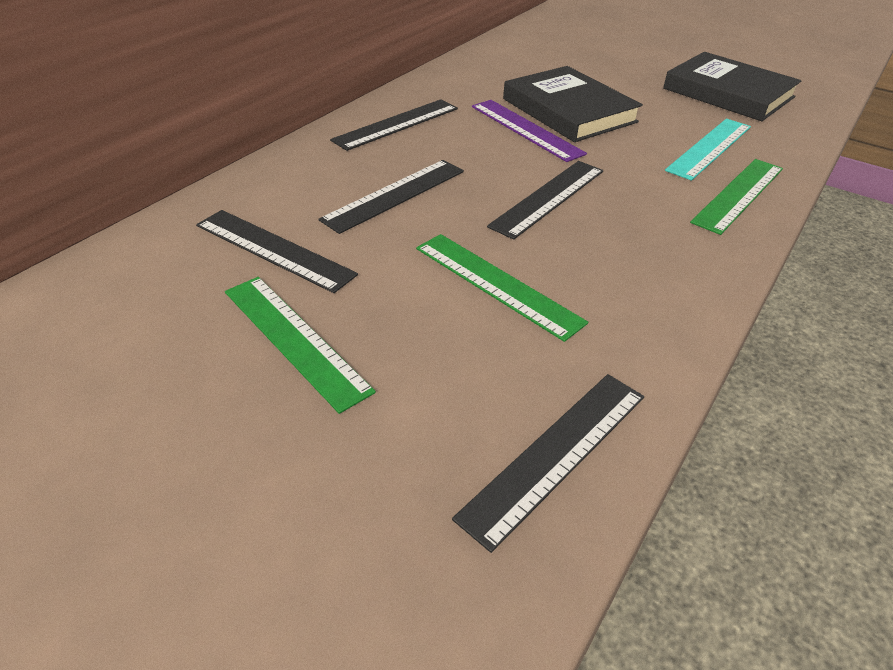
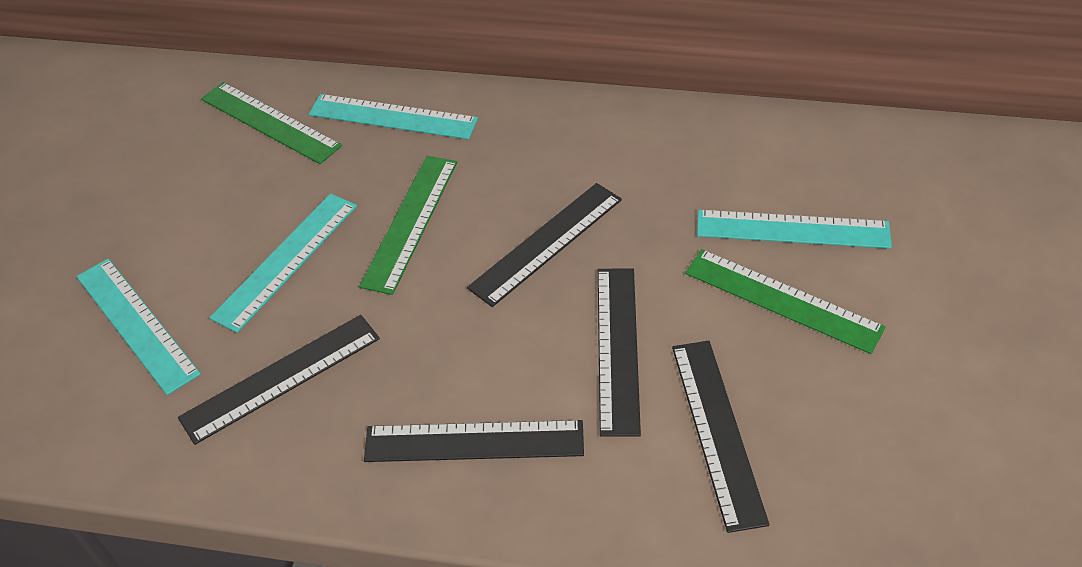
black book: 2 -> 0
purple ruler: 1 -> 0
turquoise ruler: 1 -> 4

